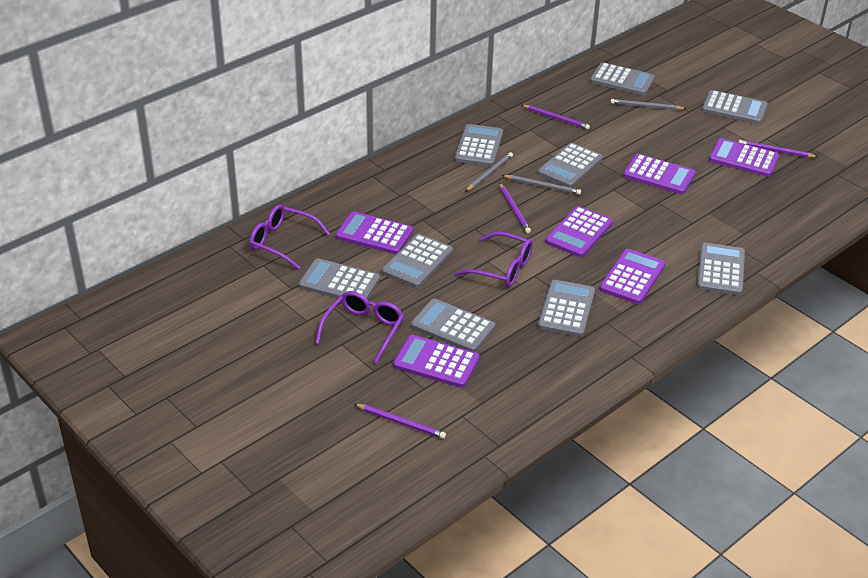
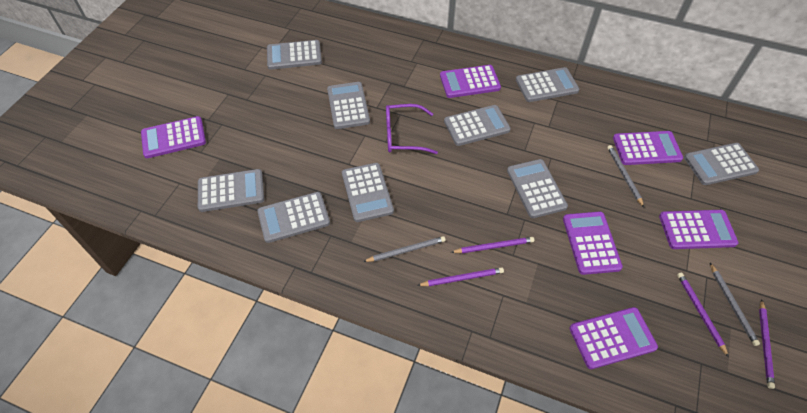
purple glasses: 3 -> 1

